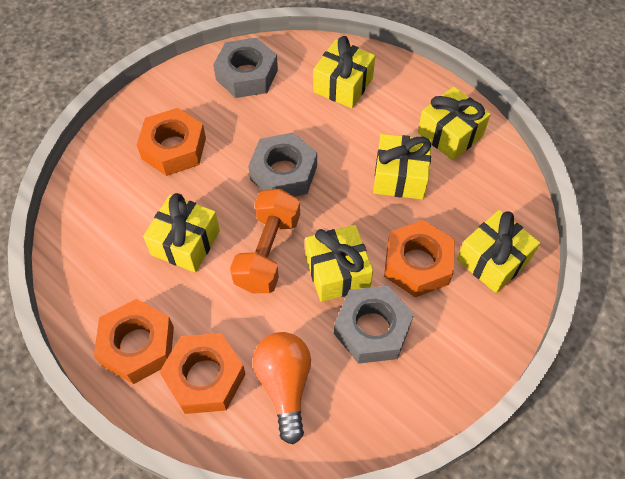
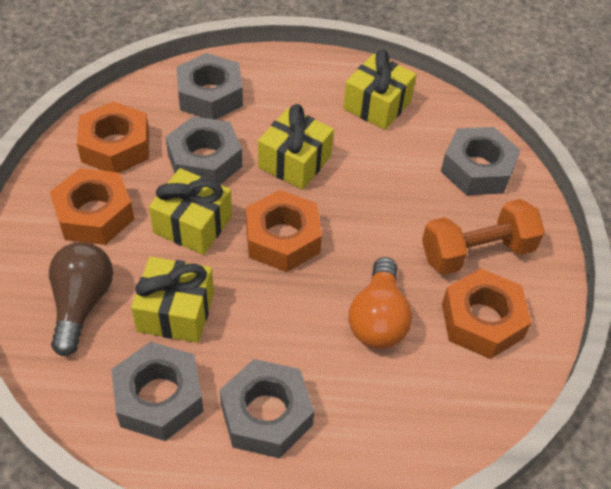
brown light bulb: 0 -> 1
grey nut: 3 -> 5
yellow gift: 6 -> 4

